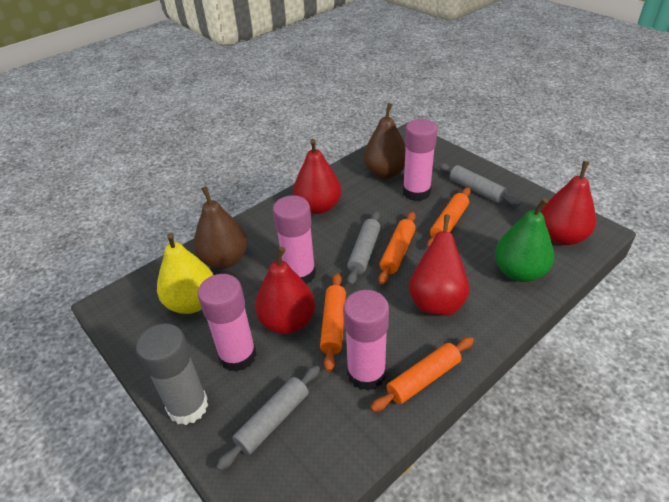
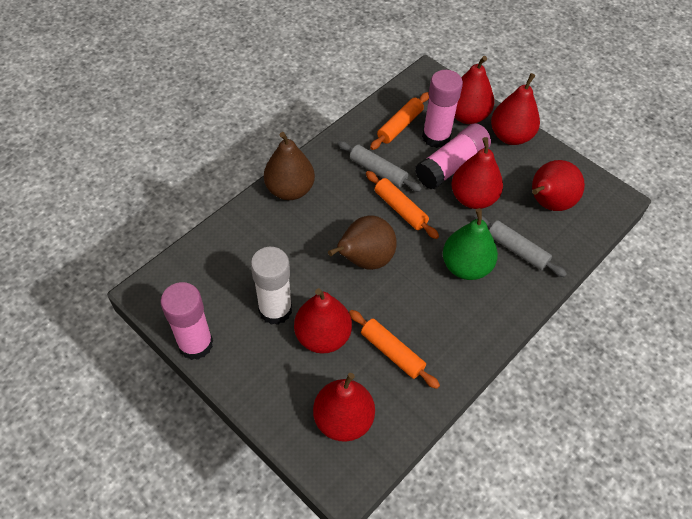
grey glue stick: 1 -> 0
grey rolling pin: 3 -> 2
orange rolling pin: 4 -> 3
pink glue stick: 4 -> 3
red pear: 4 -> 6
white glue stick: 0 -> 1
yellow pear: 1 -> 0

